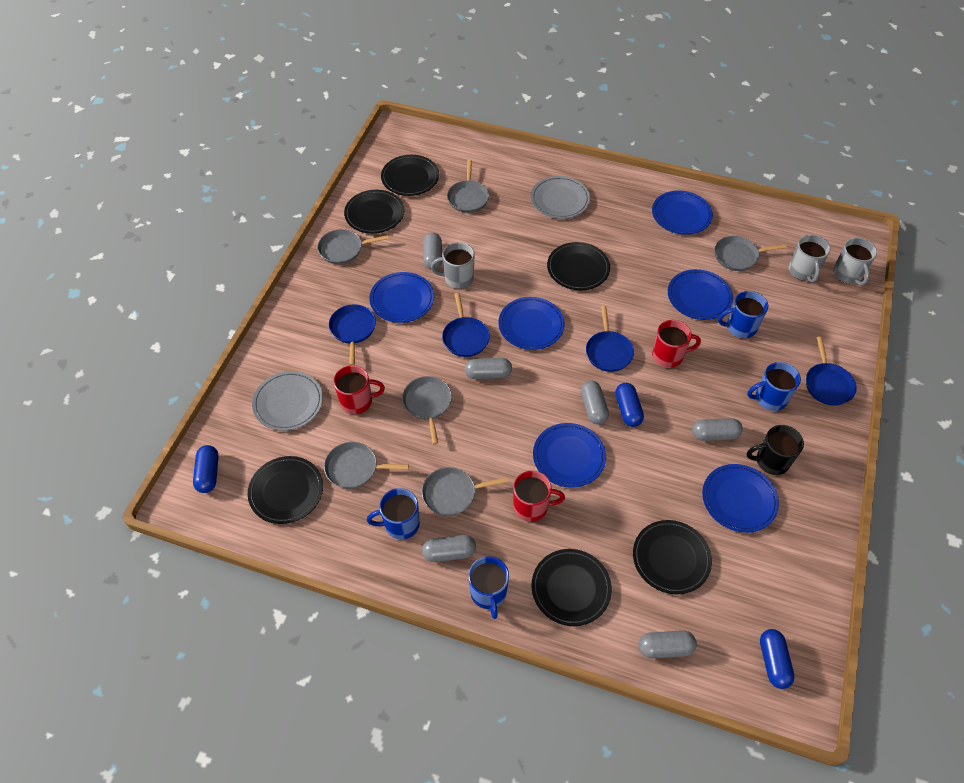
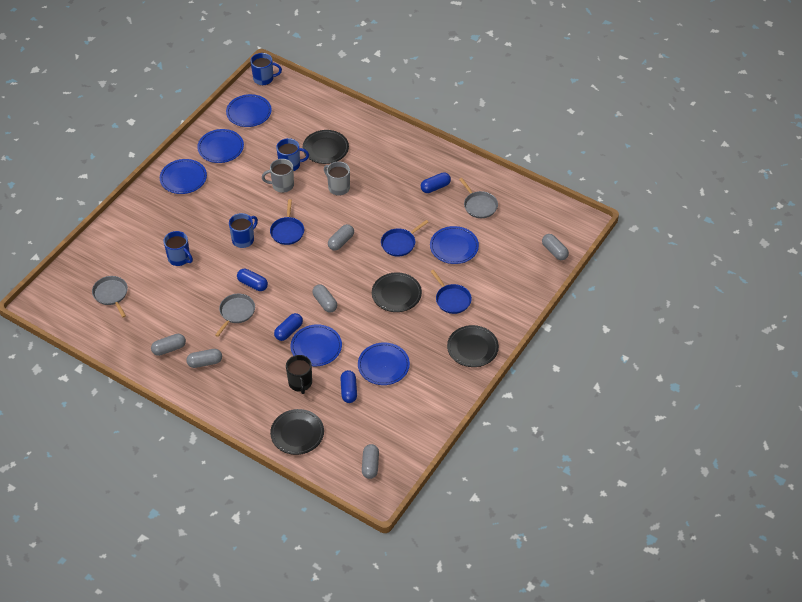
black plate: 6 -> 4
blue capsule: 3 -> 4
blue pan: 4 -> 3
grey mug: 3 -> 2
grey pan: 6 -> 3
grey plate: 2 -> 0
red mug: 3 -> 0

